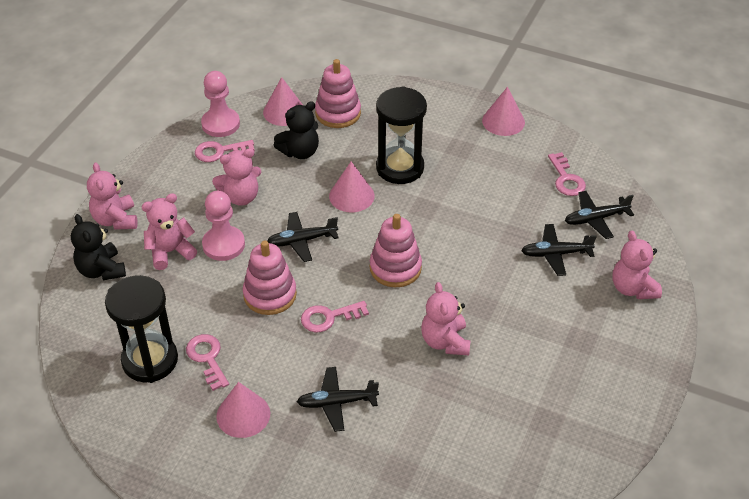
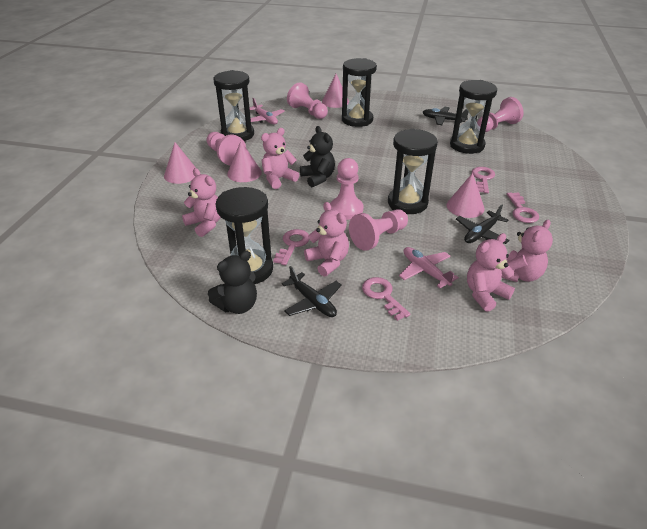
black hourglass: 2 -> 5
black plane: 4 -> 3
pink pawn: 2 -> 5
pink plane: 0 -> 2
pink stacking toy: 3 -> 0

